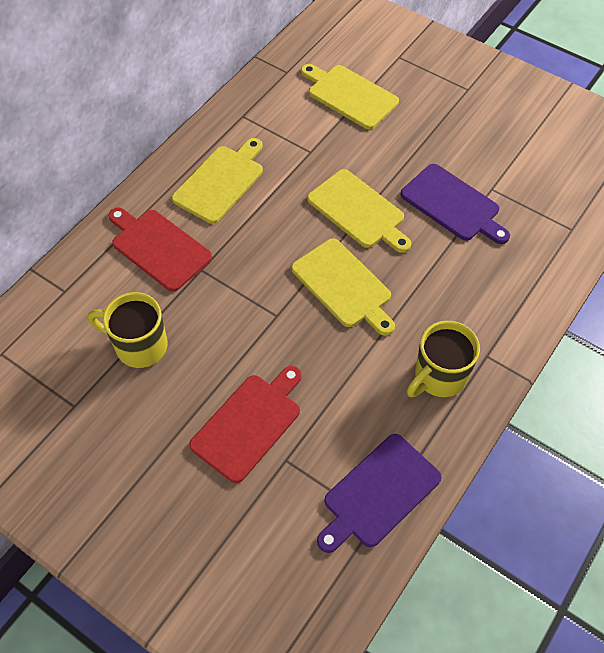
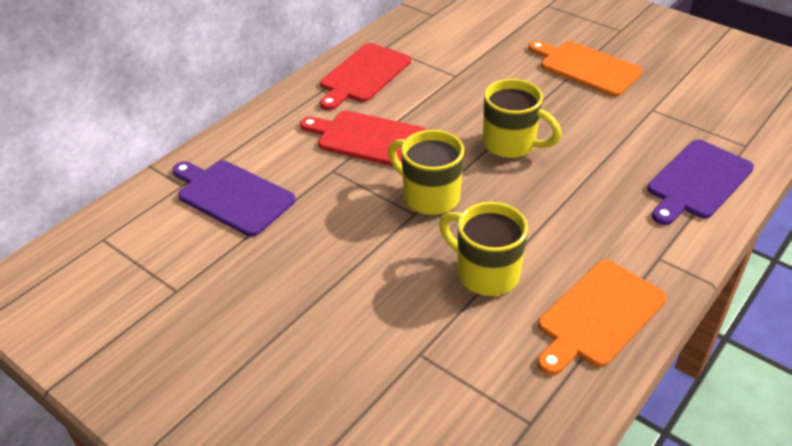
orange cutting board: 0 -> 2
yellow cutting board: 4 -> 0
yellow mug: 2 -> 3

